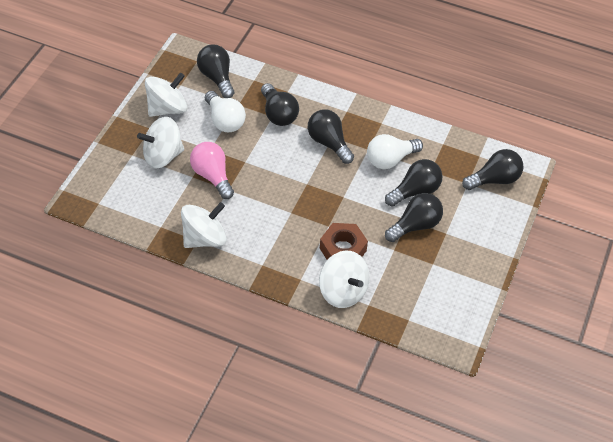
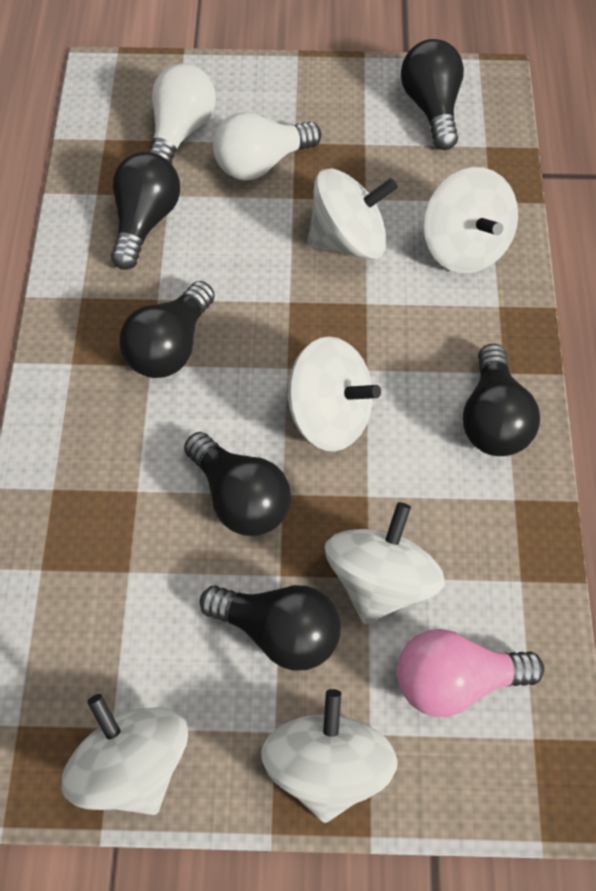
brown nut: 1 -> 0
white spinning top: 4 -> 6

